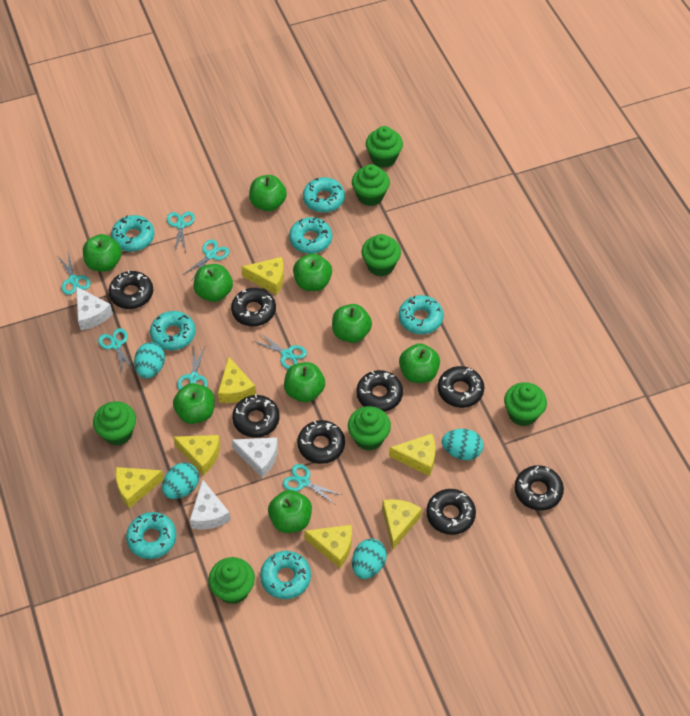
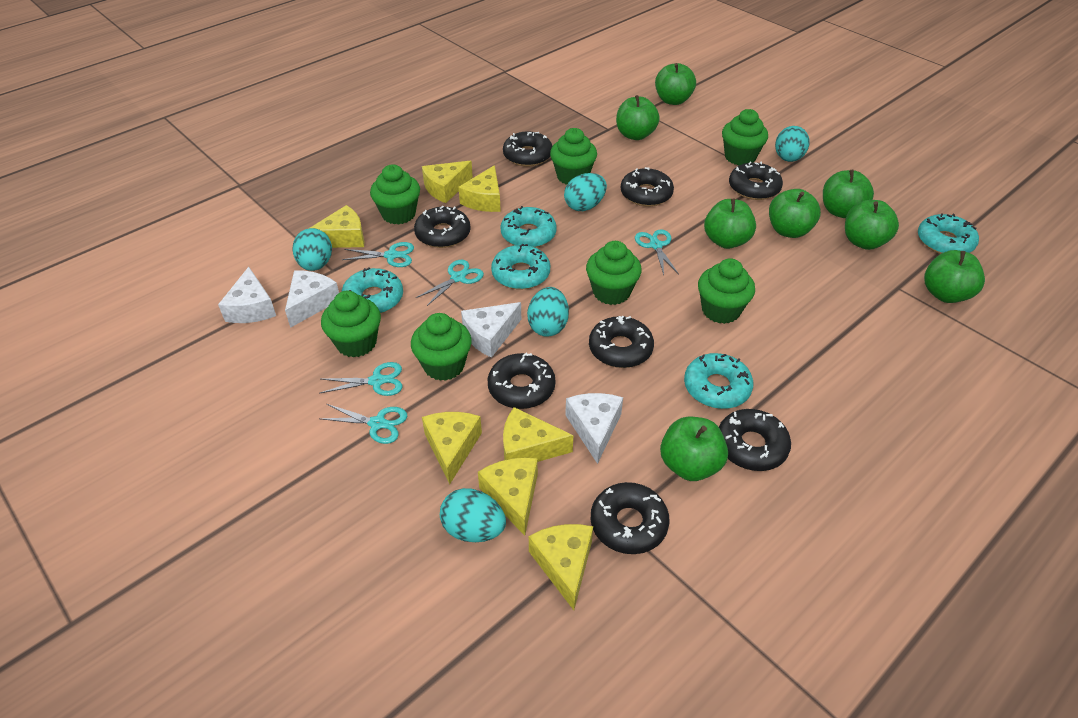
green apple: 9 -> 8
turquoise donut: 7 -> 5
turquoise egg: 4 -> 5
turquoise scissors: 7 -> 5
white cheese: 3 -> 4

